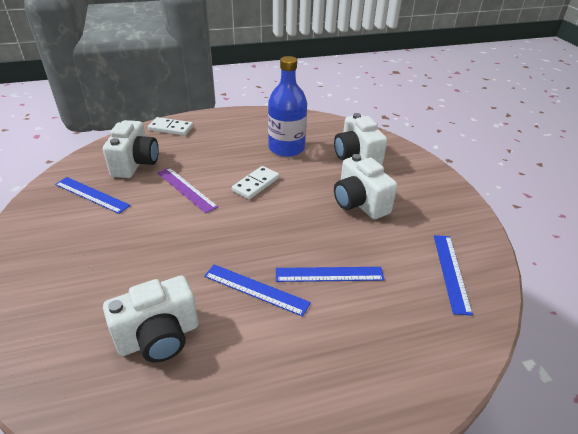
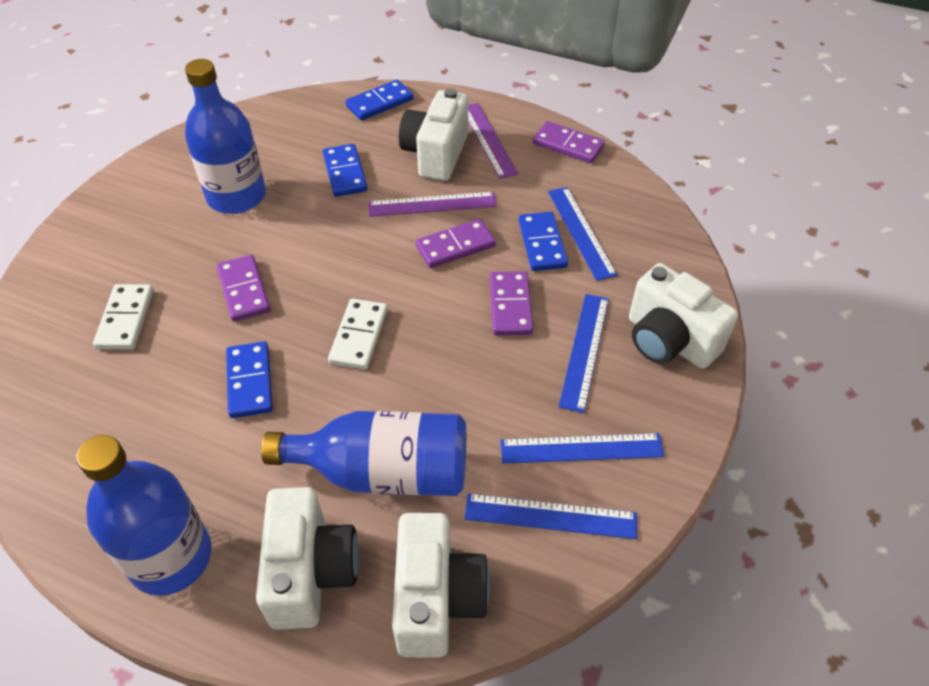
blue bottle: 1 -> 3
blue domino: 0 -> 4
purple domino: 0 -> 4
purple ruler: 1 -> 2

